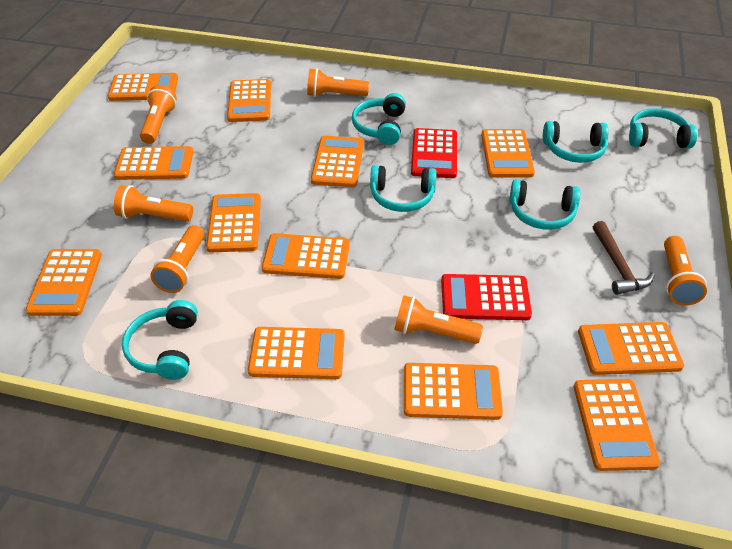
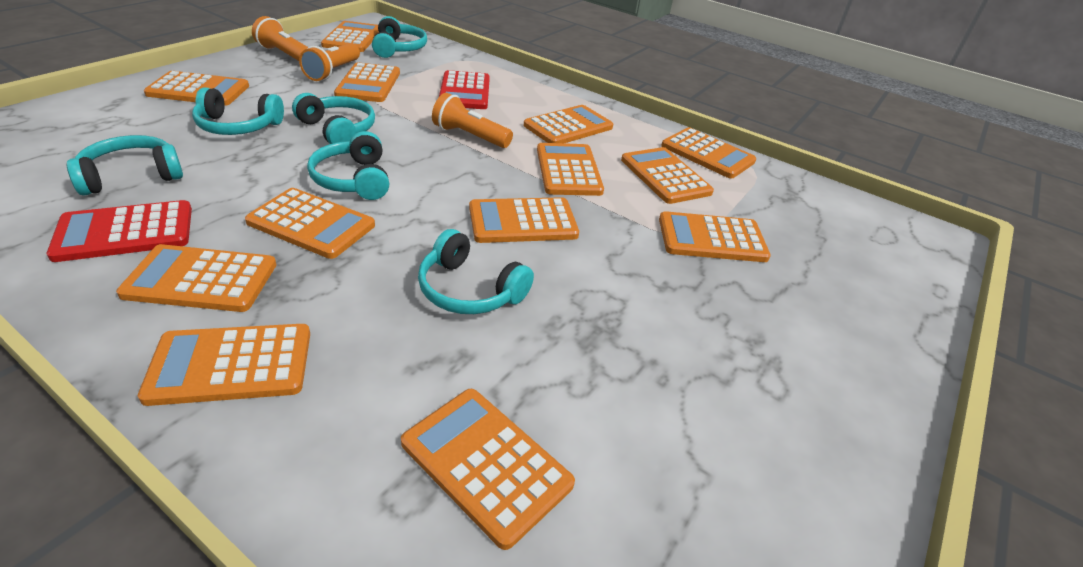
brown hammer: 1 -> 0
orange calculator: 12 -> 13
orange flashlight: 6 -> 3

